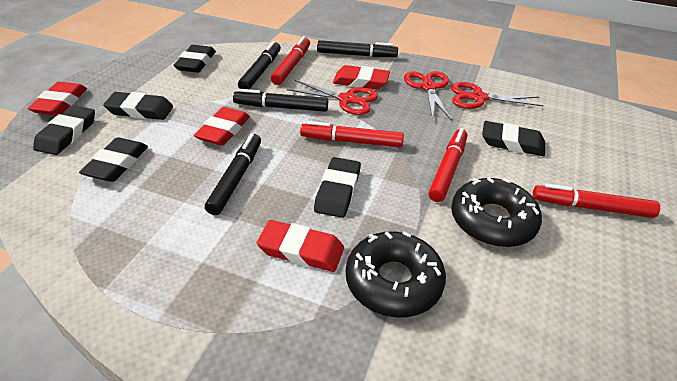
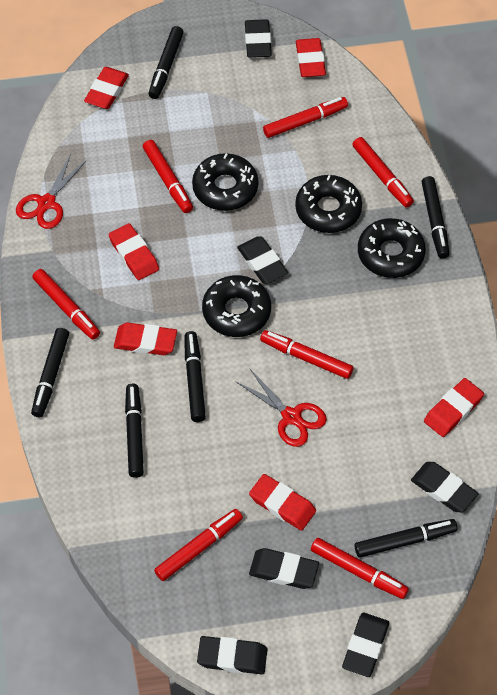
black donut: 2 -> 4
black marker: 4 -> 6
red eraser: 4 -> 6
red marker: 4 -> 7
red scissors: 3 -> 2

